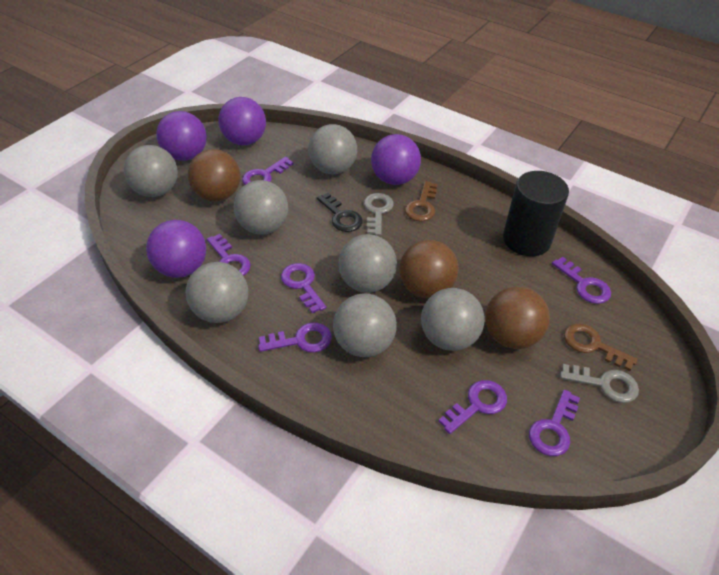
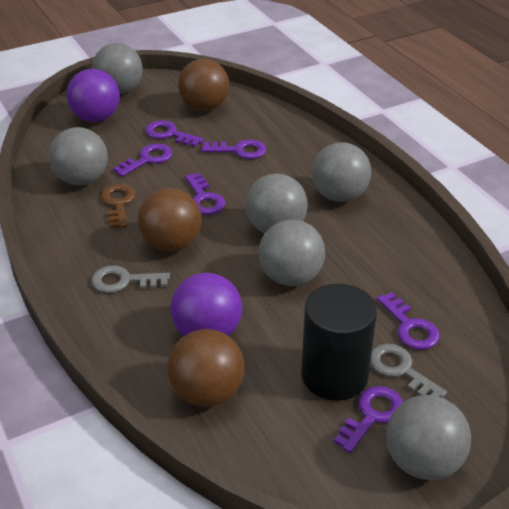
black key: 1 -> 0
brown key: 2 -> 1
grey ball: 7 -> 6
purple ball: 4 -> 2
purple key: 7 -> 6

